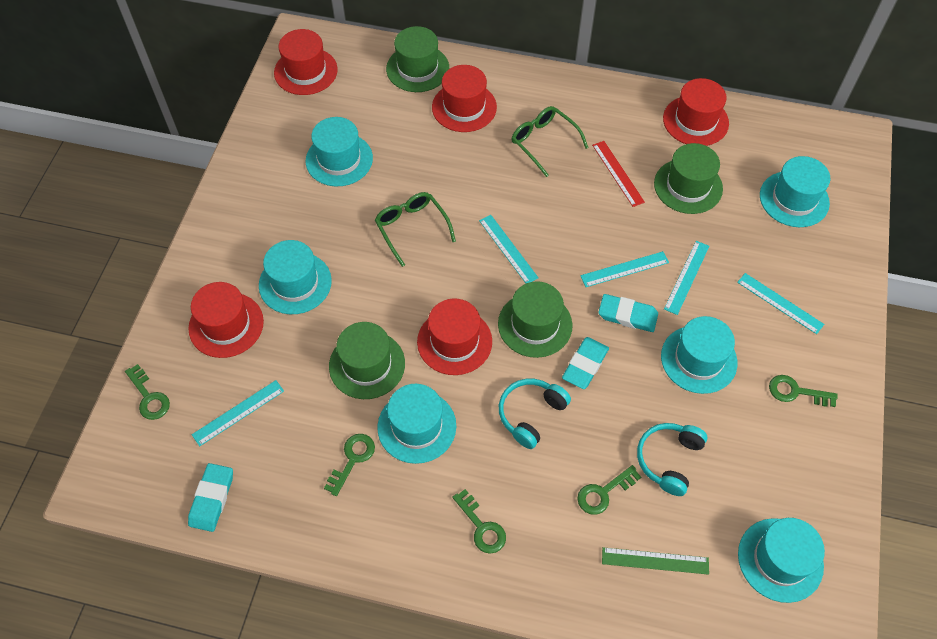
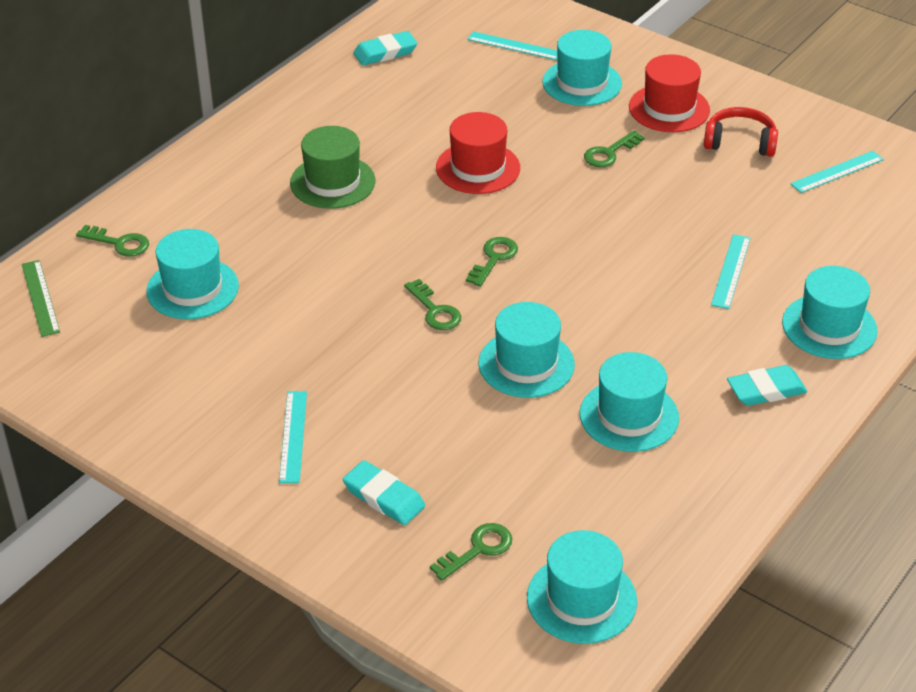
green glasses: 2 -> 0
green hat: 4 -> 1
red hat: 5 -> 2
red headphones: 0 -> 1
red ruler: 1 -> 0
turquoise headphones: 2 -> 0
turquoise ruler: 5 -> 4

